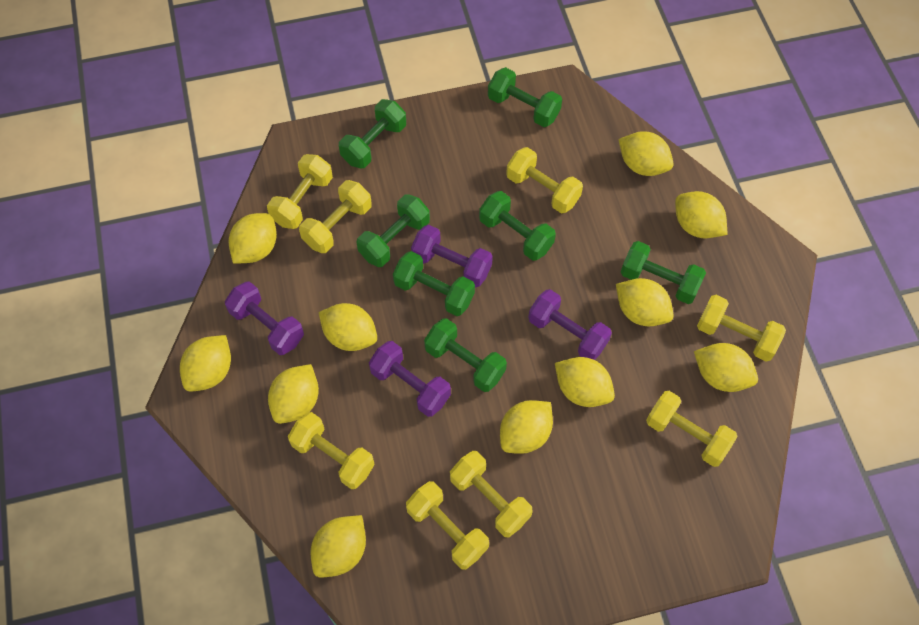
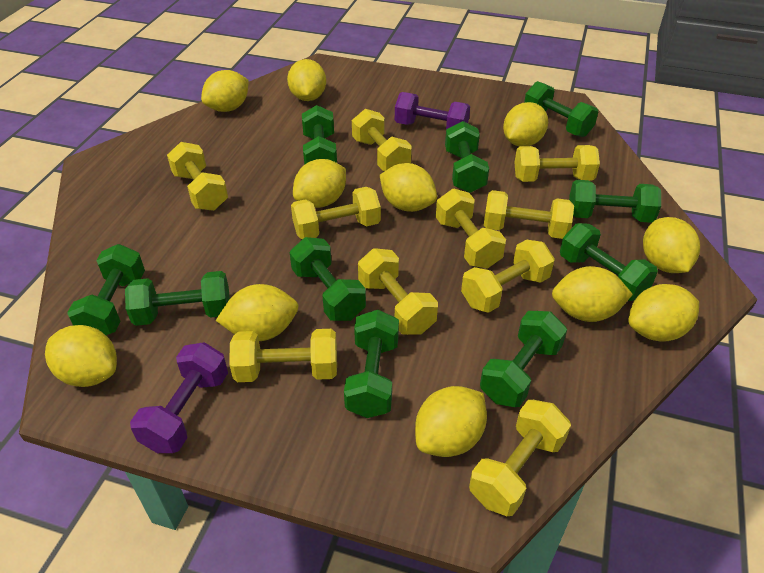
green dumbbell: 7 -> 10
purple dumbbell: 4 -> 2
yellow dumbbell: 8 -> 10

